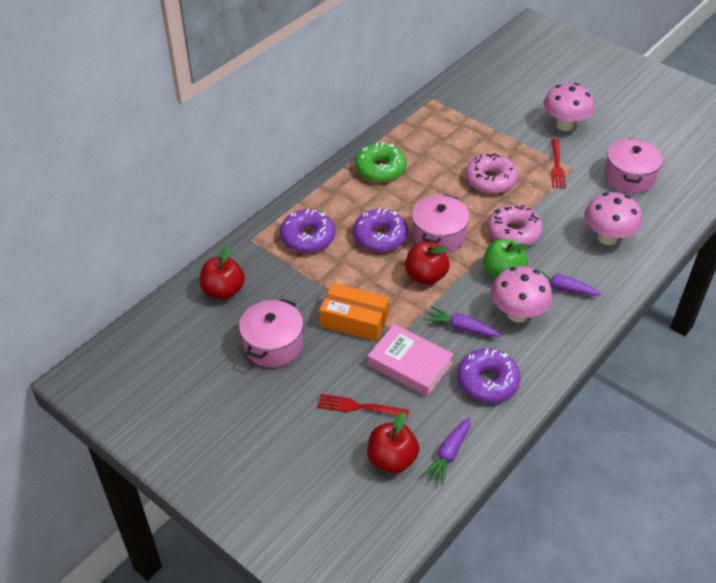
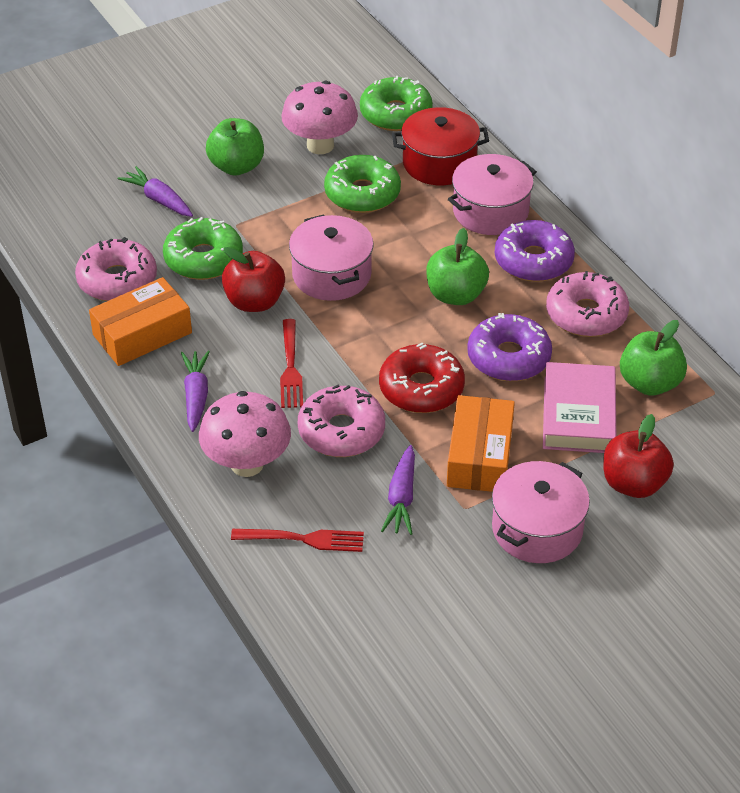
green apple: 1 -> 3
green donut: 1 -> 3
orange box: 1 -> 2
pink donut: 2 -> 3
pink mushroom: 3 -> 2
purple donut: 3 -> 2
red apple: 3 -> 2
red donut: 0 -> 1
red pot: 0 -> 1

